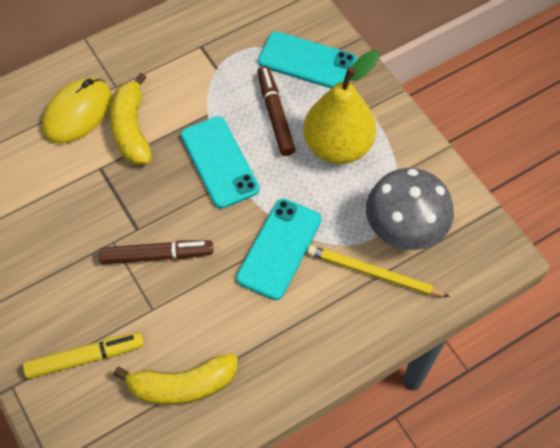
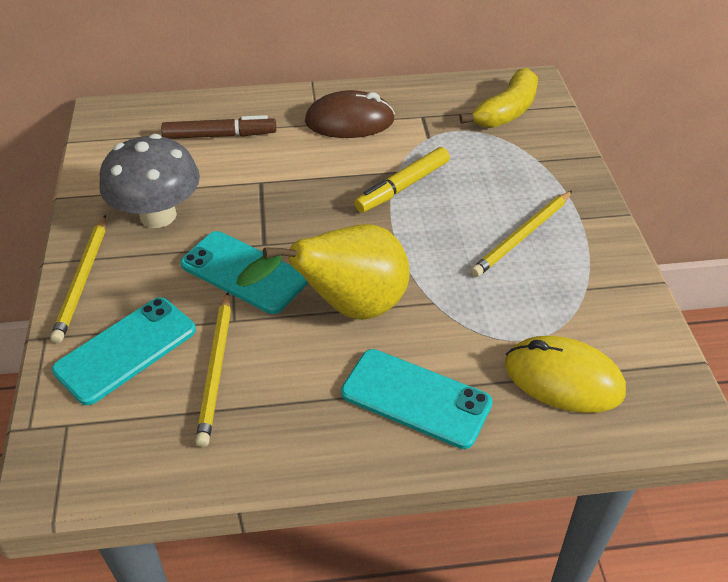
brown marker: 2 -> 1
brown mouse: 0 -> 1
yellow banana: 2 -> 1
yellow pencil: 1 -> 3

